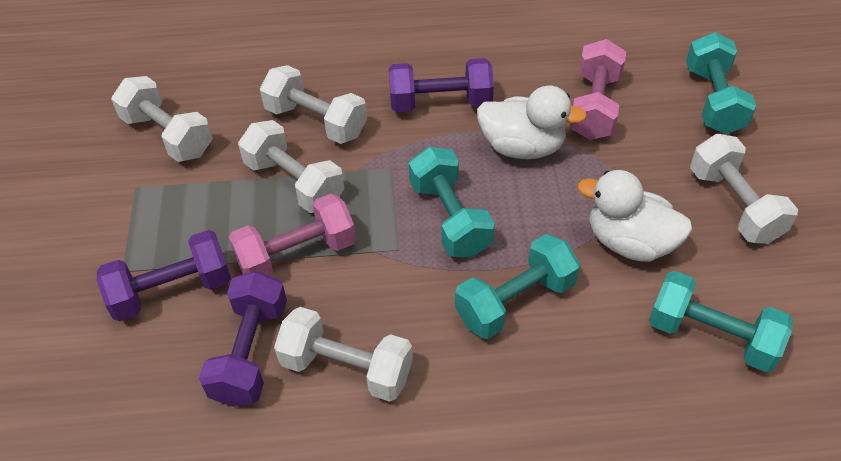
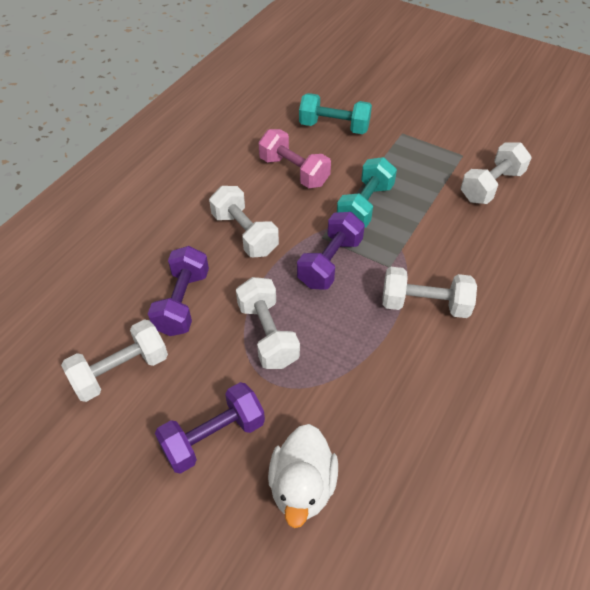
pink dumbbell: 2 -> 1
turquoise dumbbell: 4 -> 2
white duck: 2 -> 1

